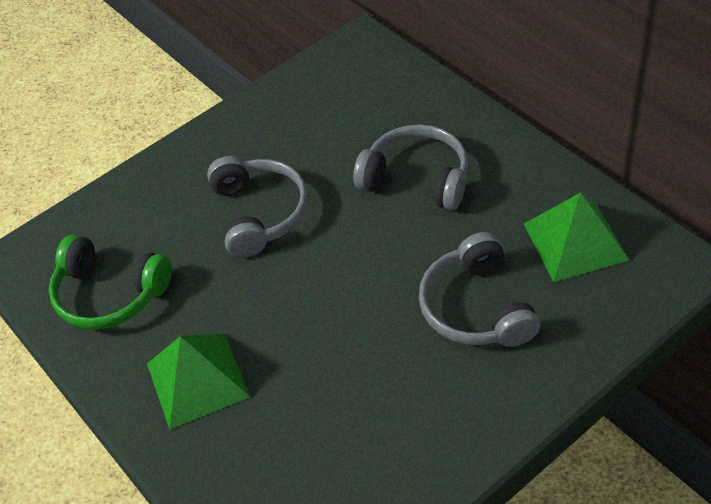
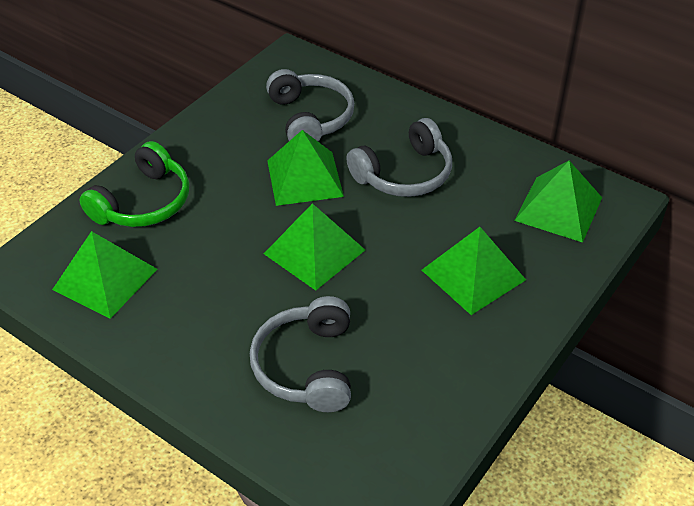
green pyramid: 2 -> 5

